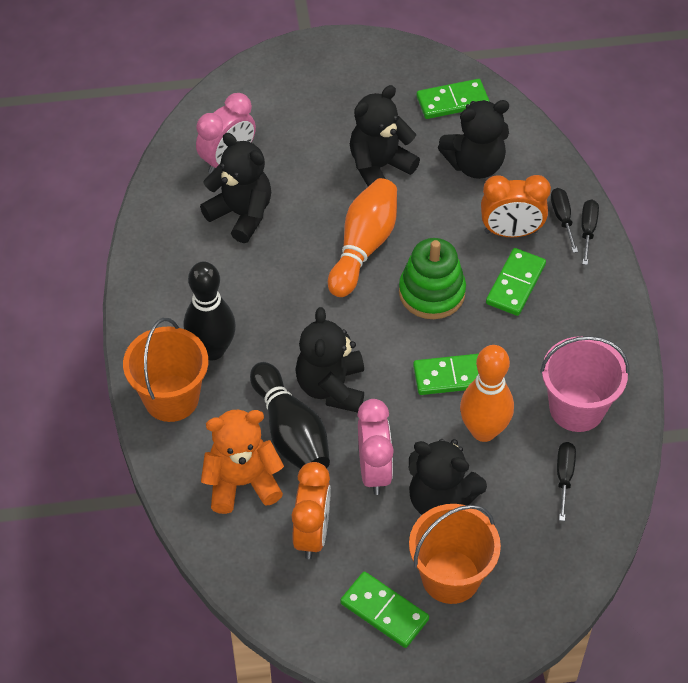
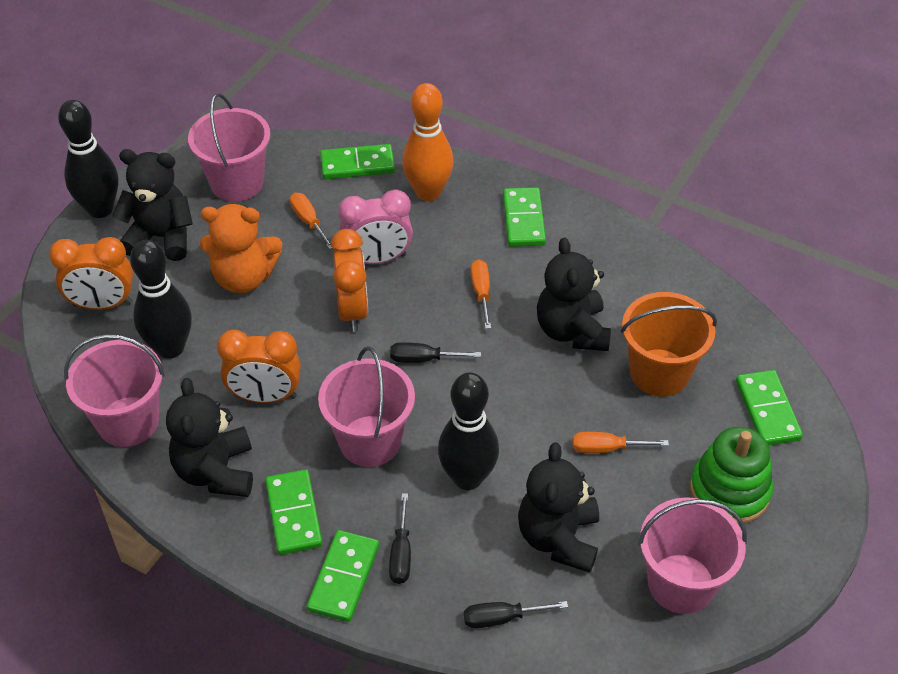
black bowling pin: 2 -> 3
black teddy bear: 5 -> 4
green domino: 4 -> 5
orange bowling pin: 2 -> 1
orange bucket: 2 -> 1
orange clock: 2 -> 3
orange screwdriver: 0 -> 3
pink bucket: 1 -> 4
pink clock: 2 -> 1

